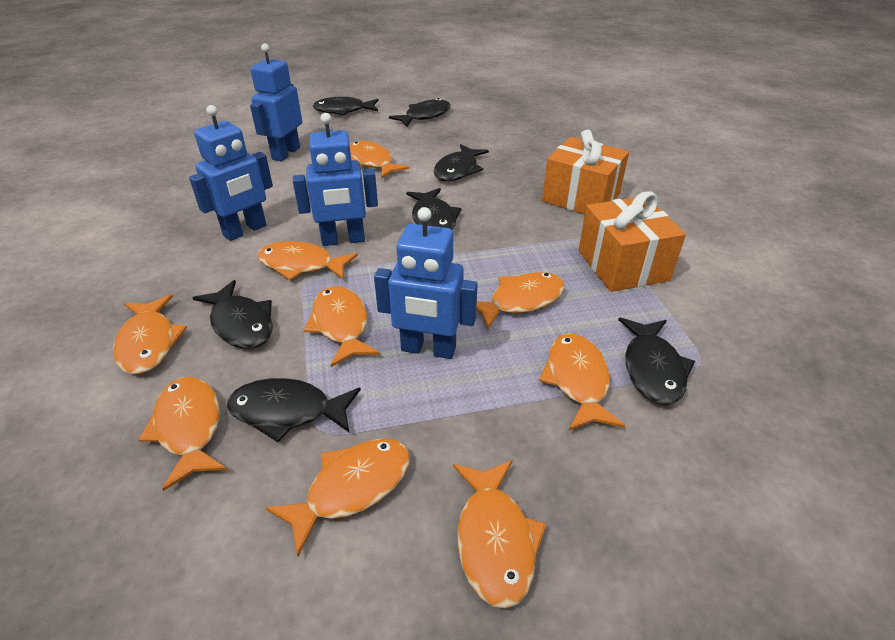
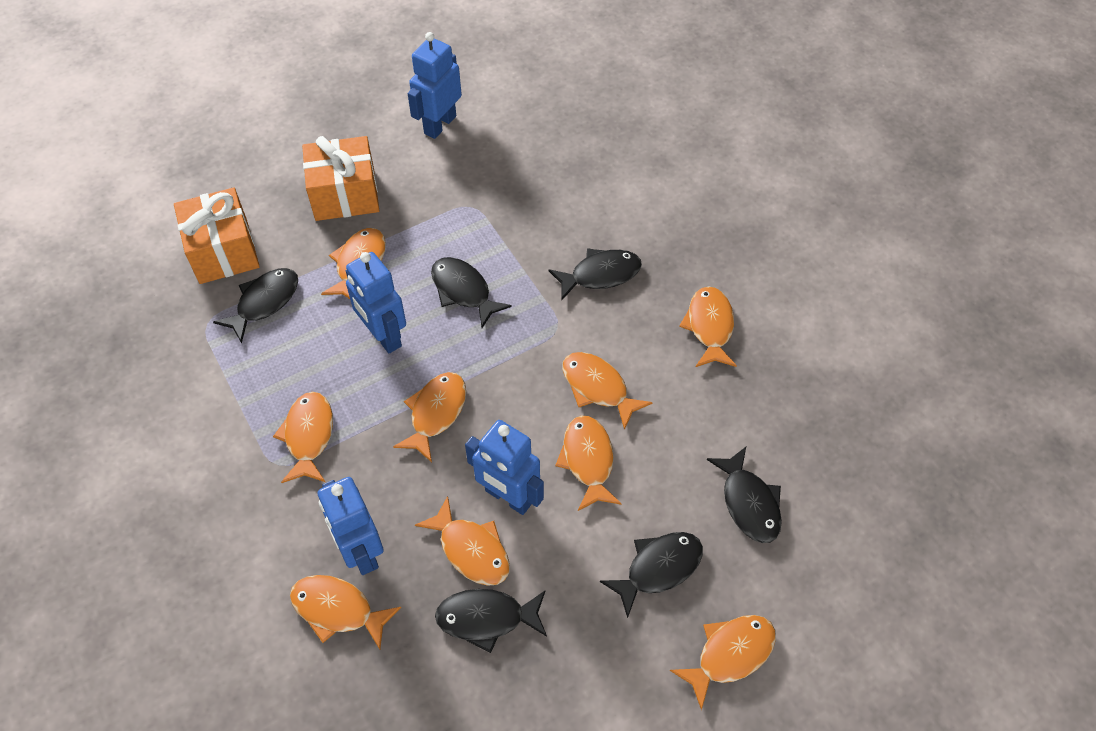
black fish: 7 -> 6

